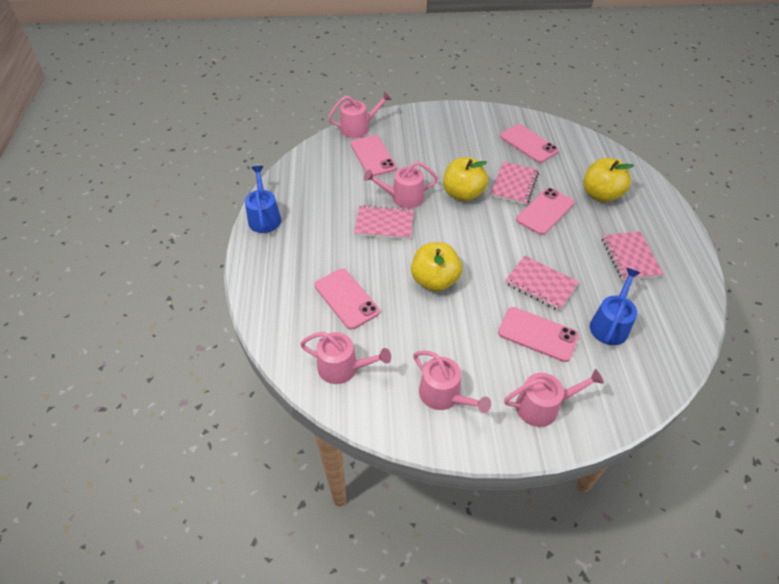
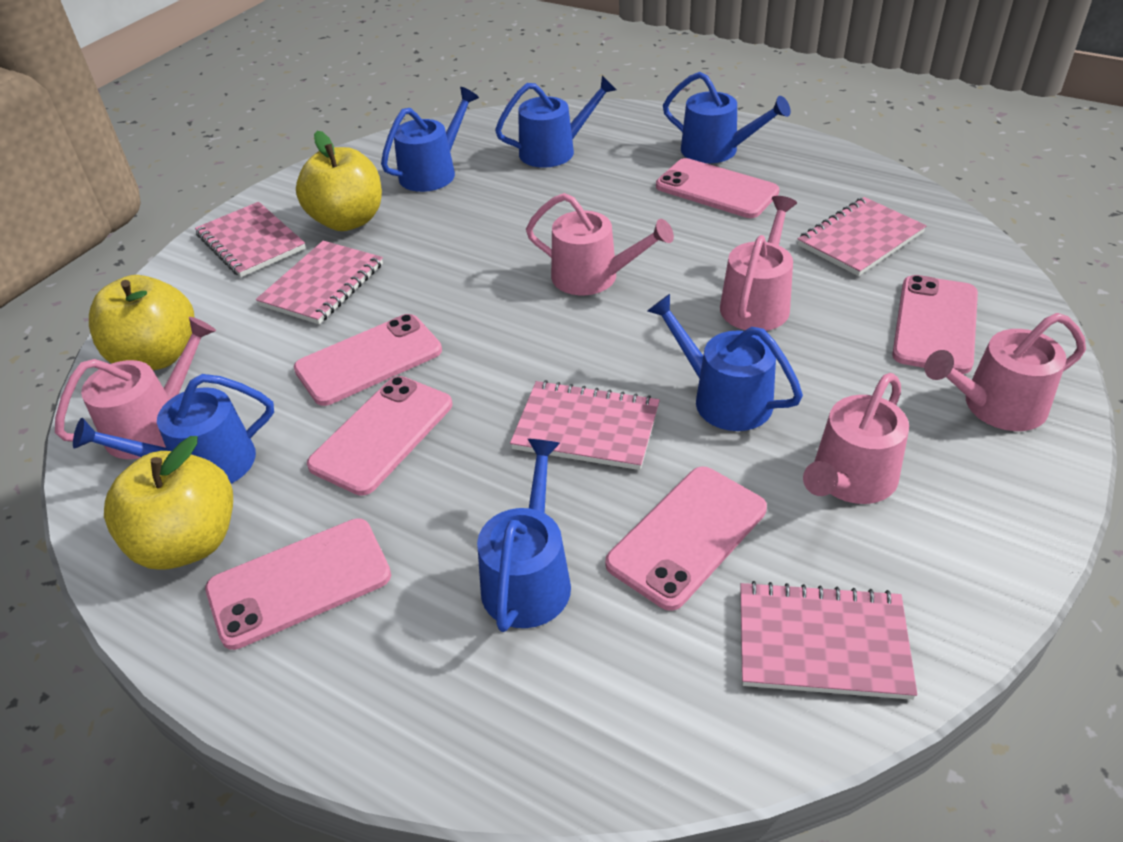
blue watering can: 2 -> 6
pink notebook: 4 -> 5
pink phone: 5 -> 6

